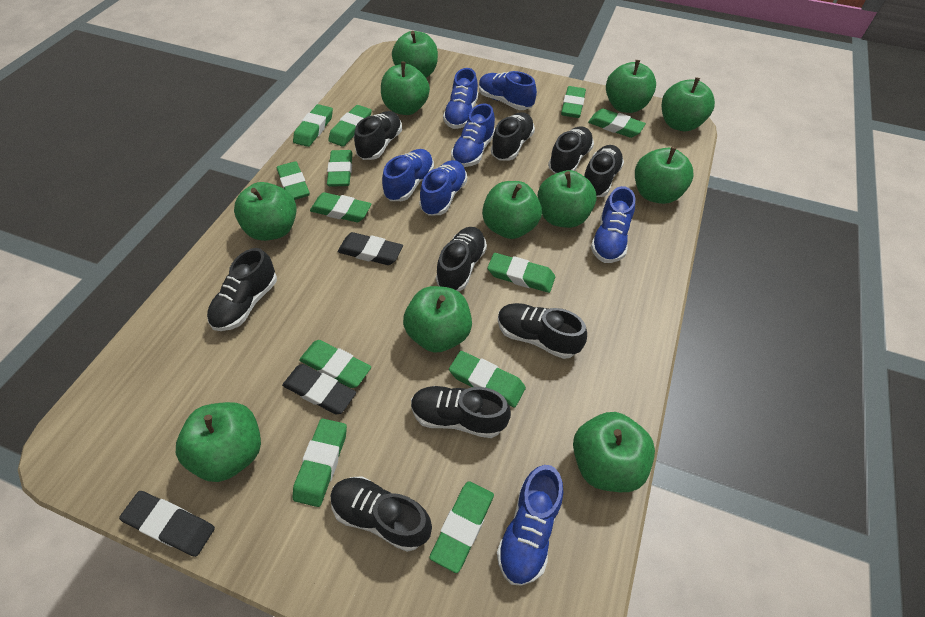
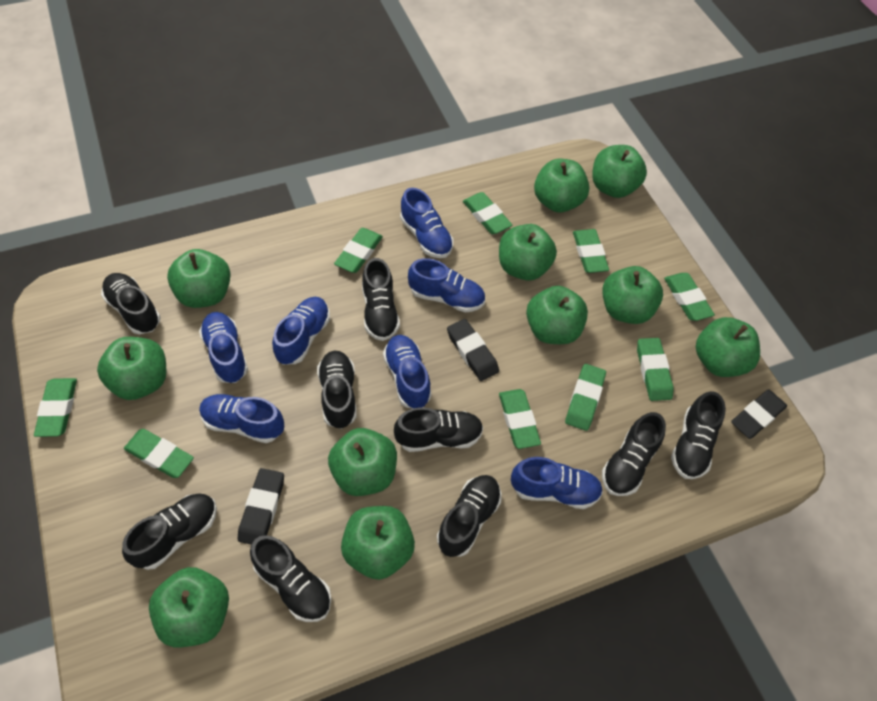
green eraser: 12 -> 9

